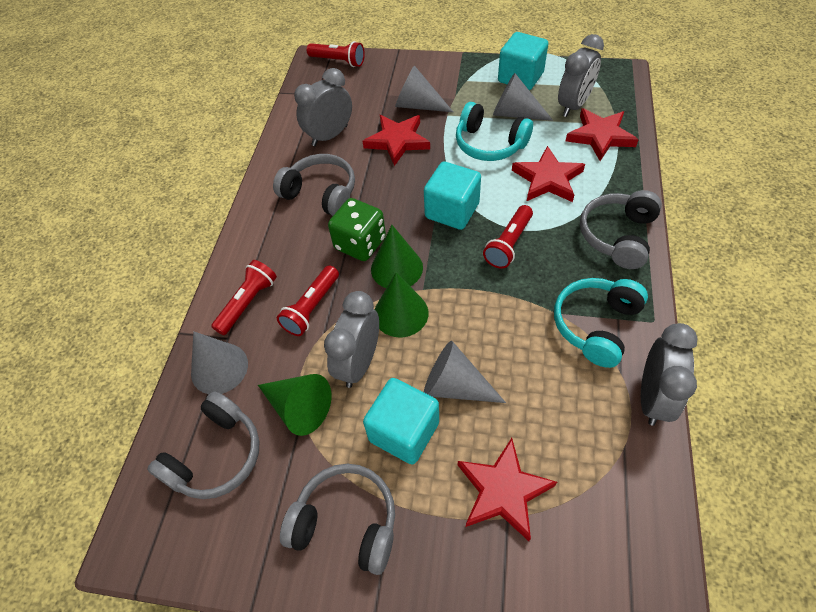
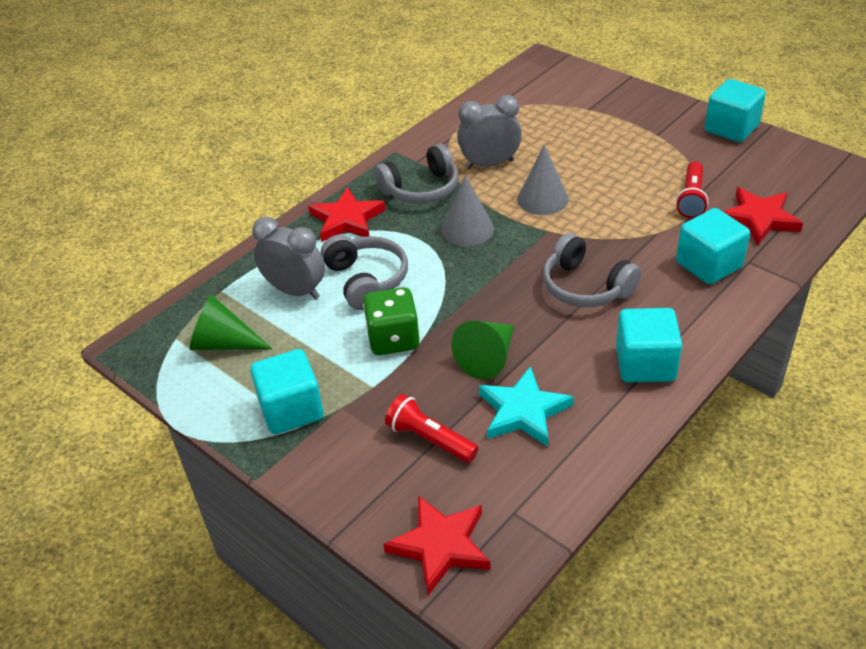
green cone: 3 -> 2
grey clock: 4 -> 2
grey cone: 4 -> 2
grey headphones: 4 -> 3
red flashlight: 4 -> 2
red star: 4 -> 3
turquoise cube: 3 -> 4
turquoise headphones: 2 -> 0
turquoise star: 0 -> 1

